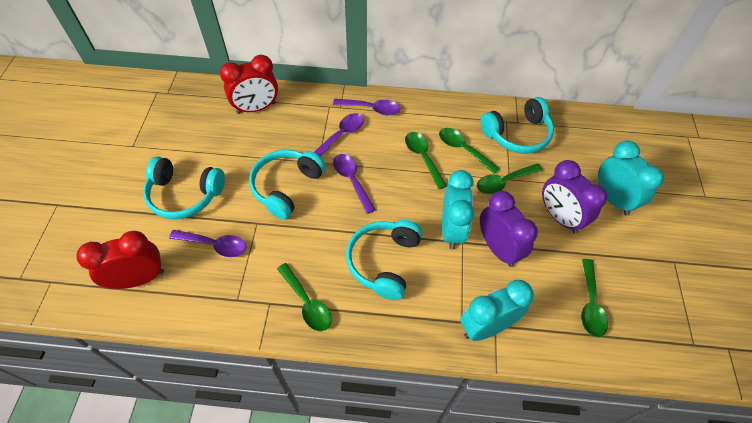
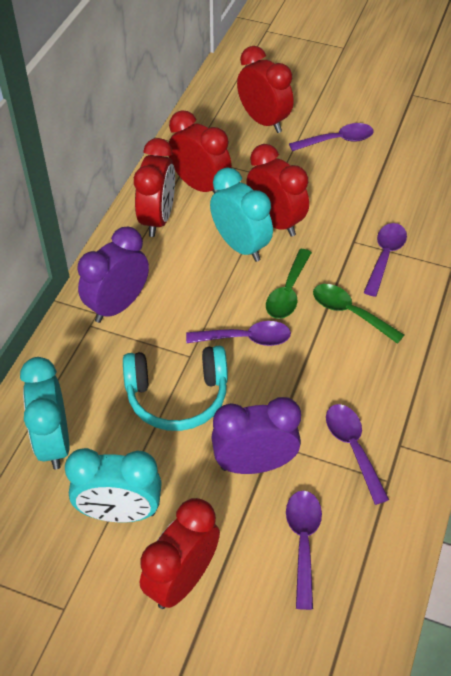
green spoon: 5 -> 2
purple spoon: 4 -> 5
red clock: 2 -> 5
turquoise headphones: 4 -> 1

